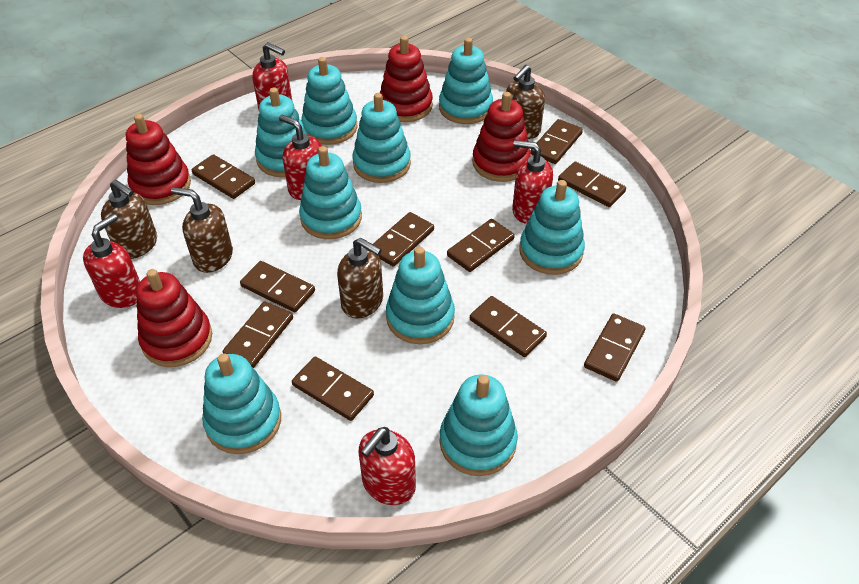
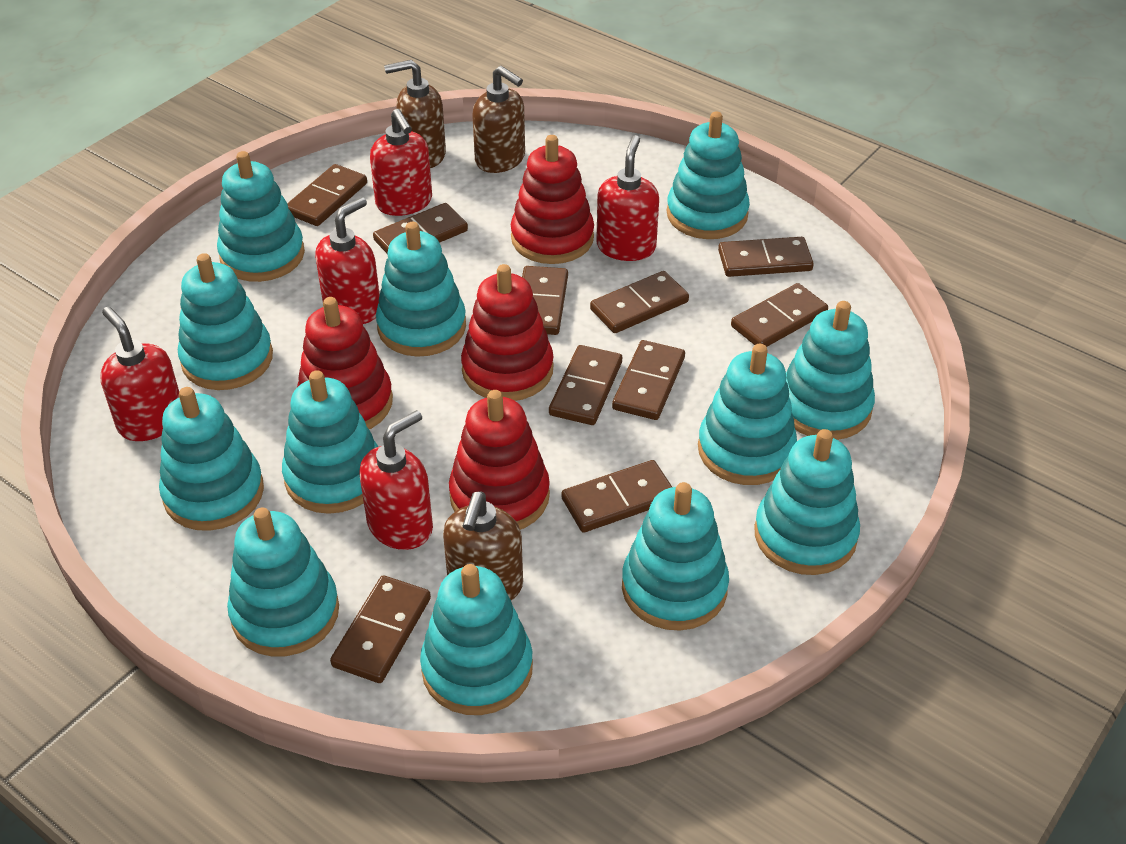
brown soap dispenser: 4 -> 3
turquoise stacking toy: 9 -> 12

